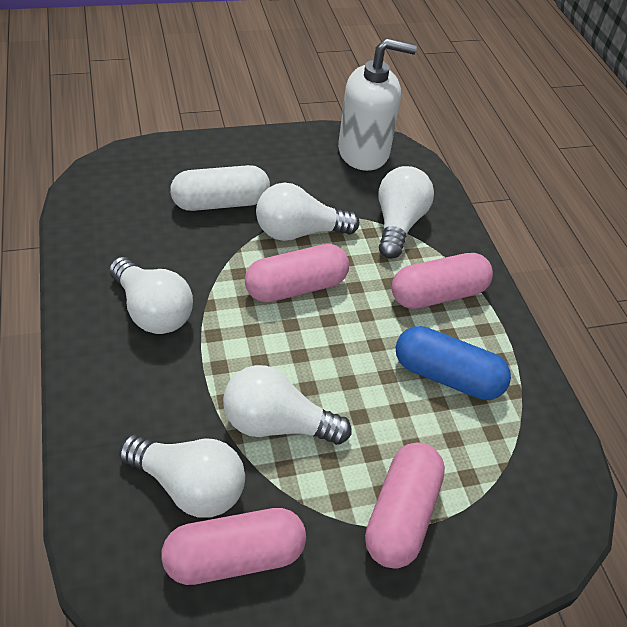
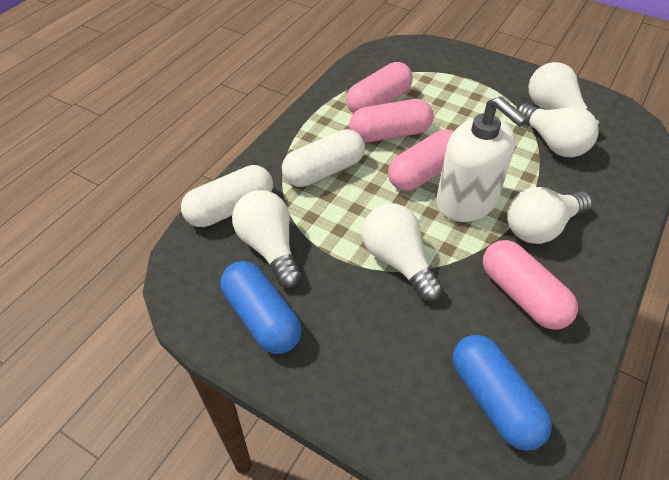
blue capsule: 1 -> 2
white capsule: 1 -> 2

